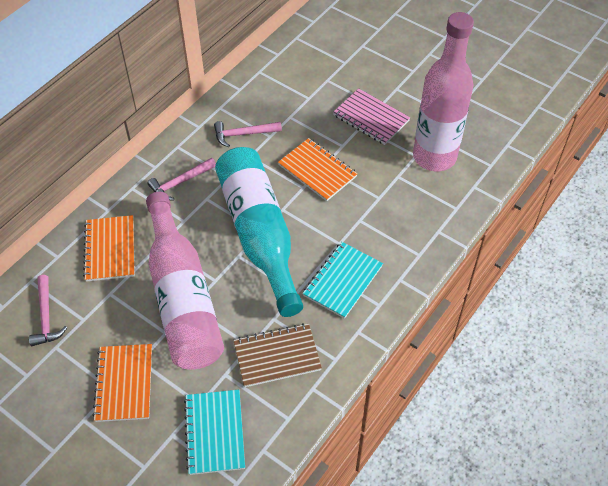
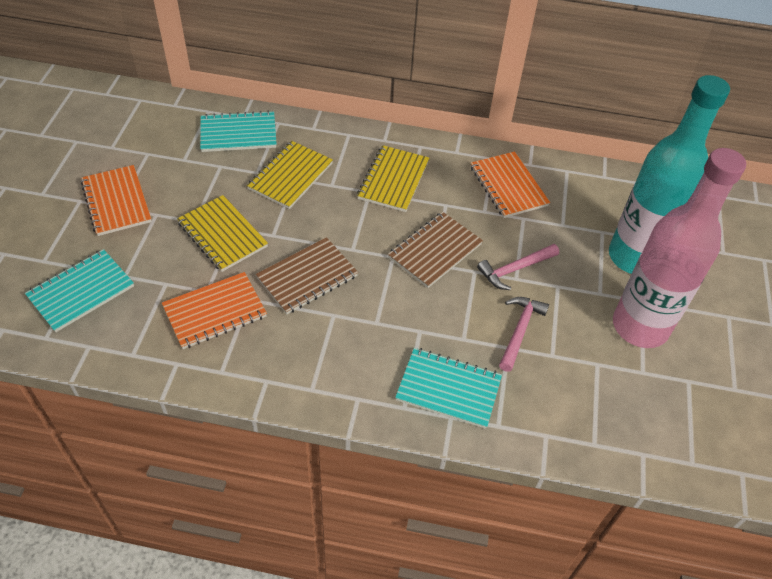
brown notebook: 1 -> 2
pink bottle: 2 -> 1
pink hammer: 3 -> 2
pink notebook: 1 -> 0
turquoise notebook: 2 -> 3
yellow notebook: 0 -> 3

